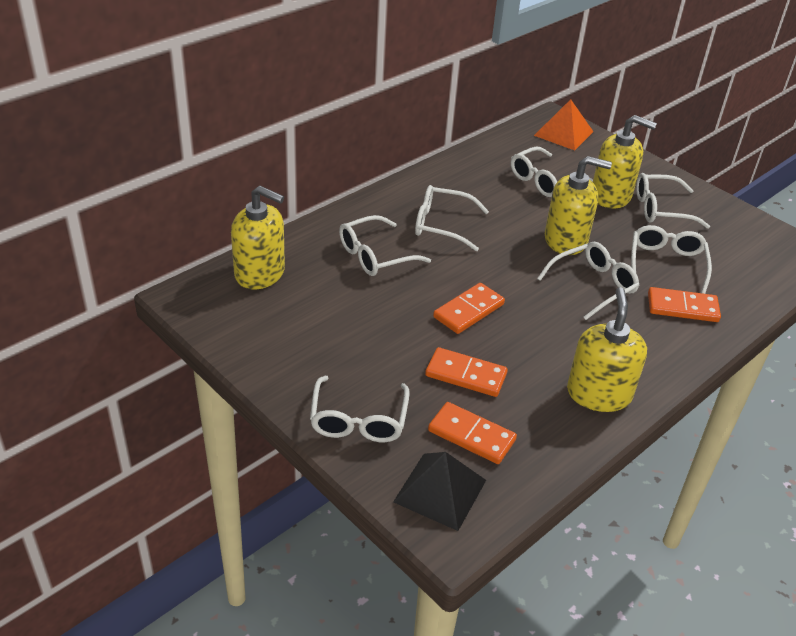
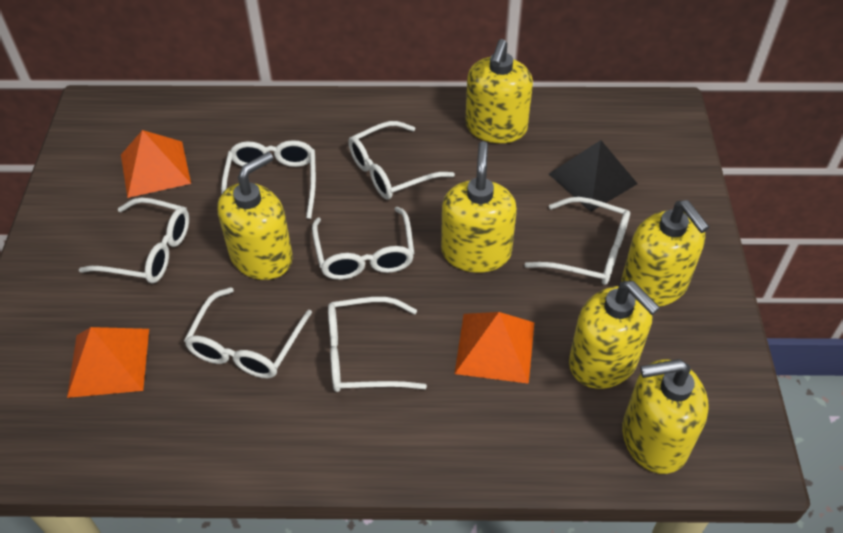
orange domino: 4 -> 0
orange pyramid: 1 -> 3
yellow soap dispenser: 4 -> 6

